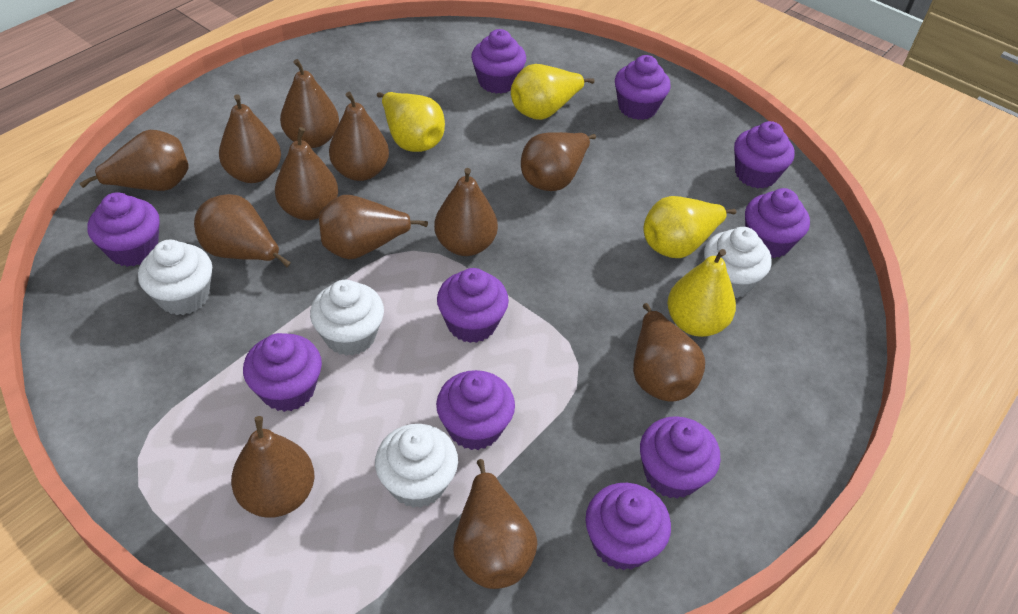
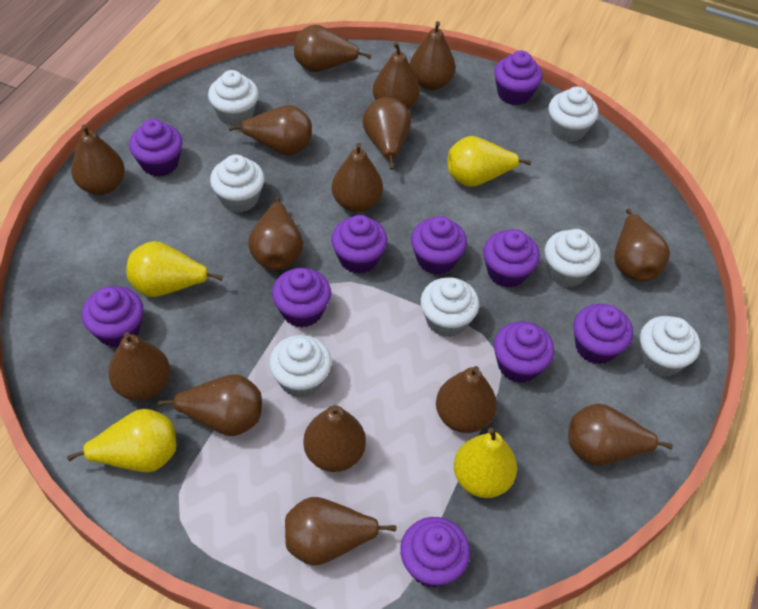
brown pear: 12 -> 15
white cupcake: 4 -> 7

